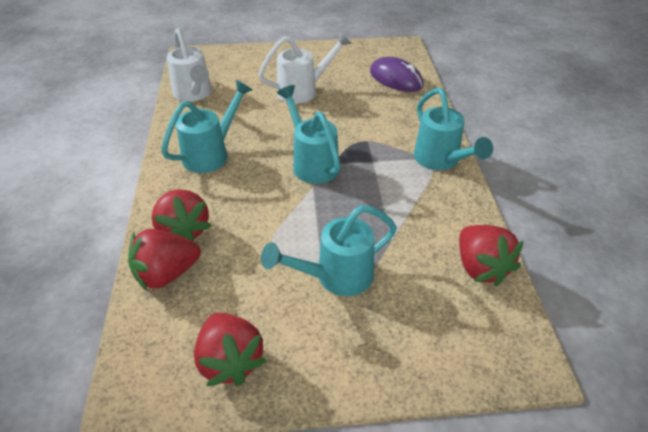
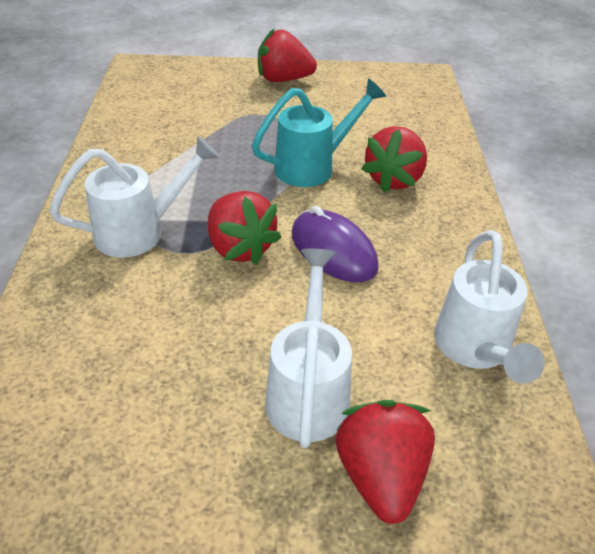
turquoise watering can: 4 -> 1
white watering can: 2 -> 3

